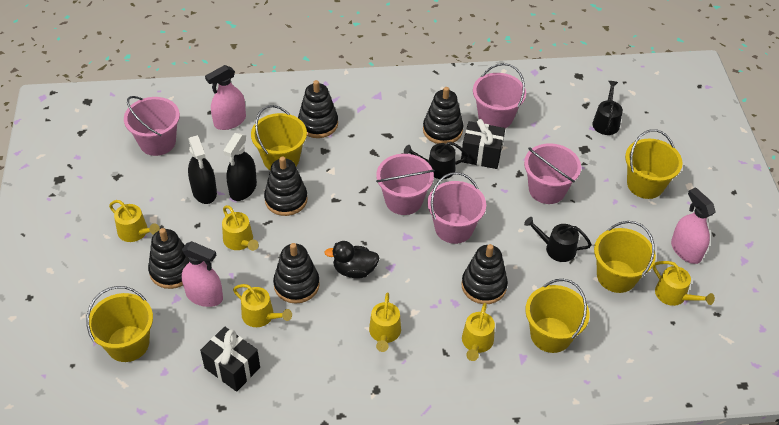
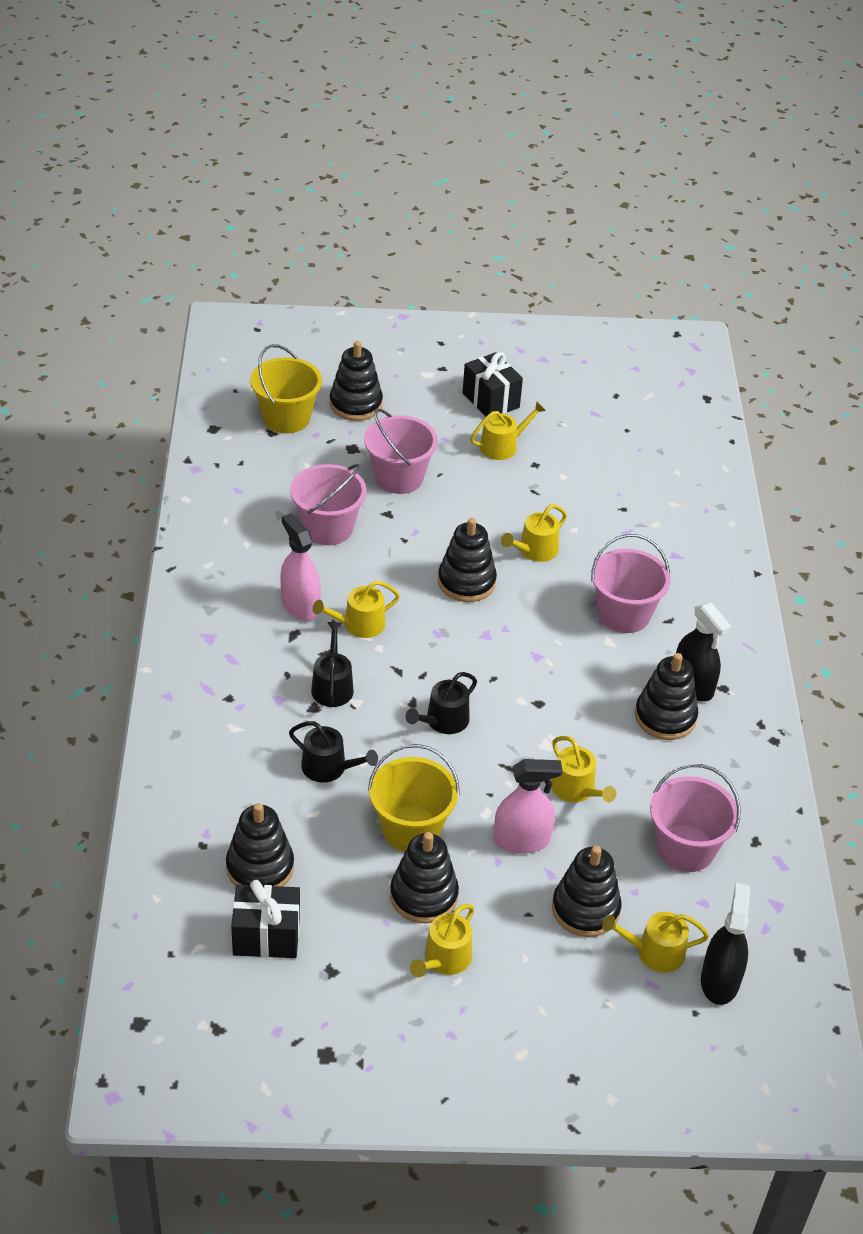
black duck: 1 -> 0
pink bucket: 5 -> 4
pink spray bottle: 3 -> 2
yellow bucket: 5 -> 2

